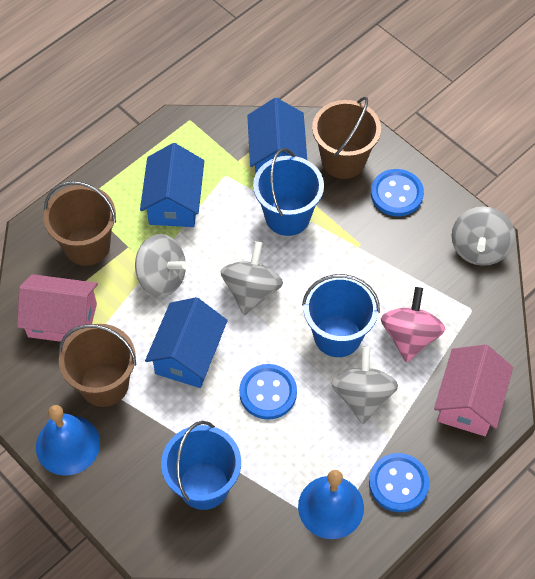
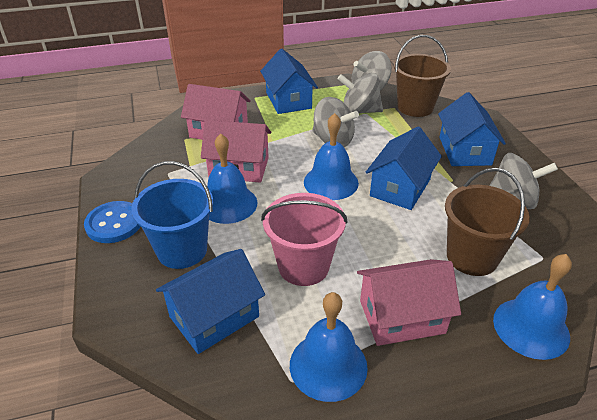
blue bell: 2 -> 4
blue bucket: 3 -> 1
blue button: 3 -> 1
blue house: 3 -> 4
brown bucket: 3 -> 2
pink bucket: 0 -> 1
pink house: 2 -> 3
pink spinning top: 1 -> 0

